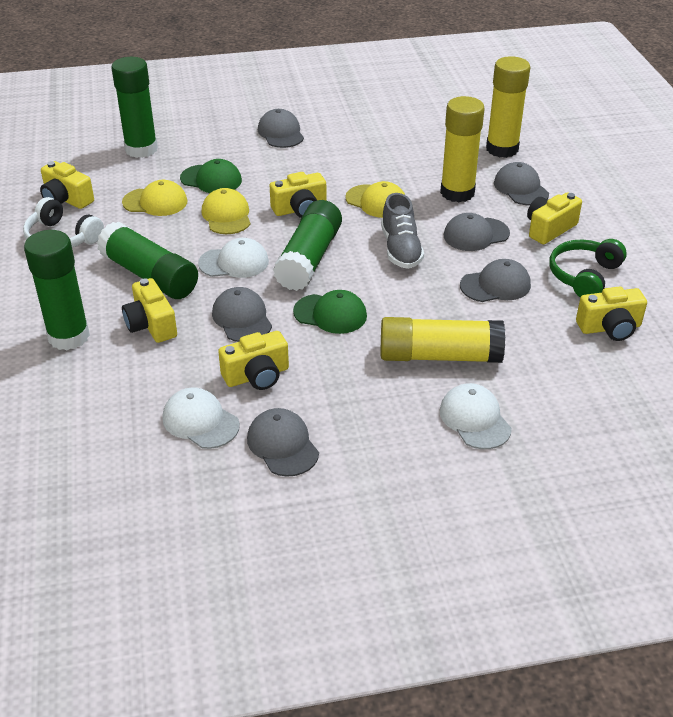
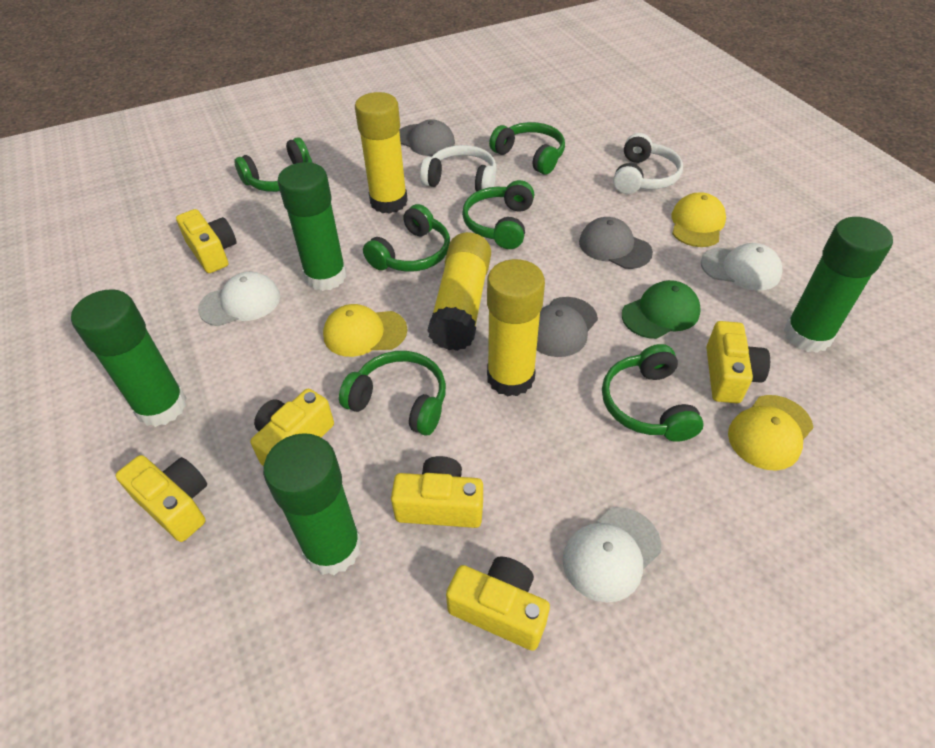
green cap: 2 -> 1
green headphones: 1 -> 6
grey cap: 6 -> 3
grey shoe: 1 -> 0
white headphones: 1 -> 2

